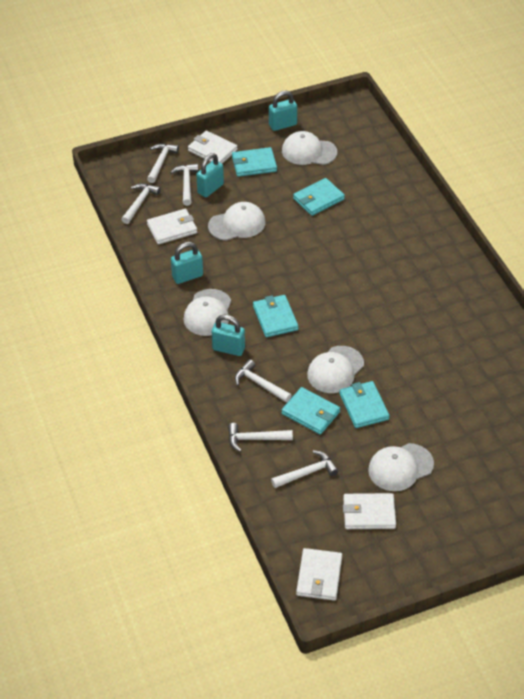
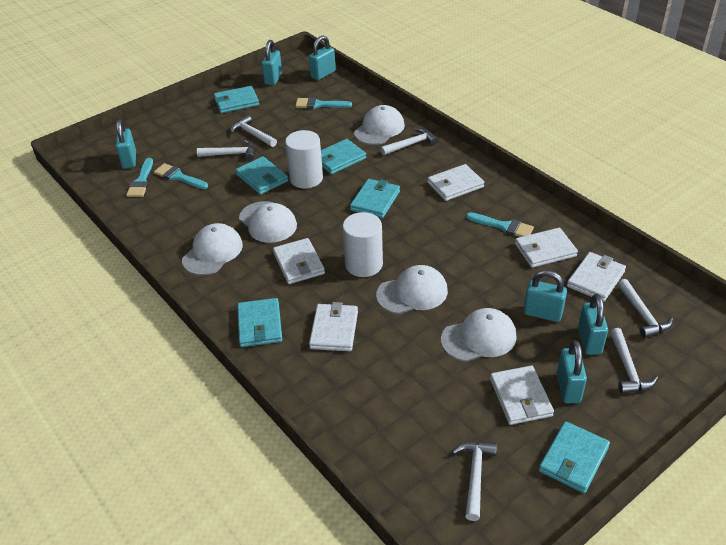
turquoise brush: 0 -> 4
turquoise padlock: 4 -> 6
turquoise wallet: 5 -> 6
white cylinder: 0 -> 2
white wallet: 4 -> 6

